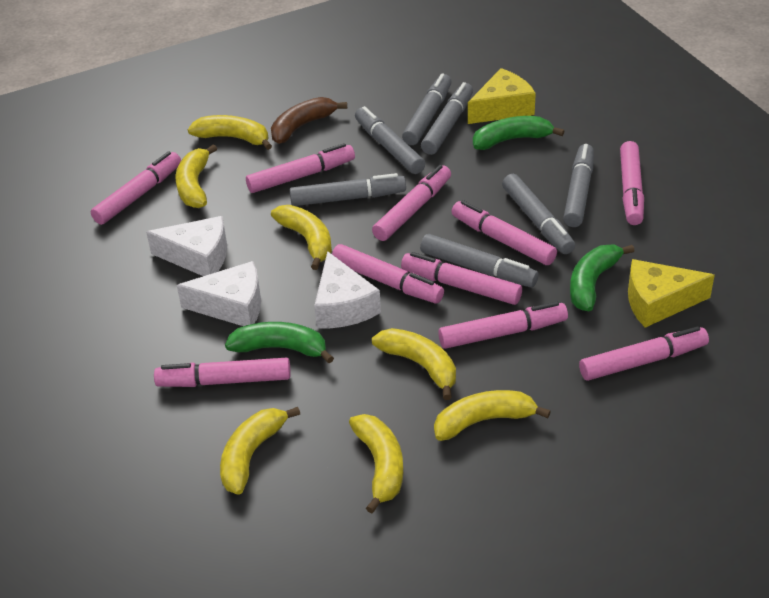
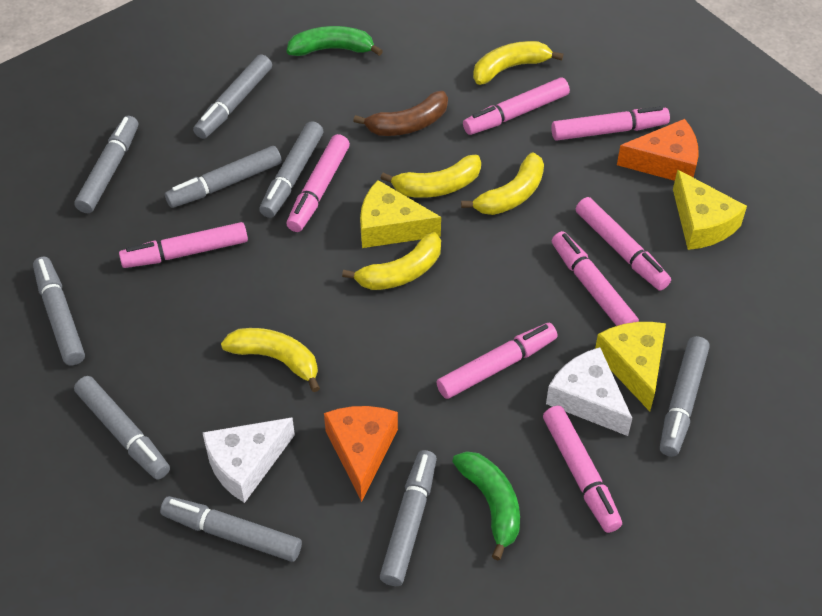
green banana: 3 -> 2
grey marker: 7 -> 9
orange cheese: 0 -> 2
pink marker: 10 -> 8
white cheese: 3 -> 2
yellow banana: 7 -> 5
yellow cheese: 2 -> 3

